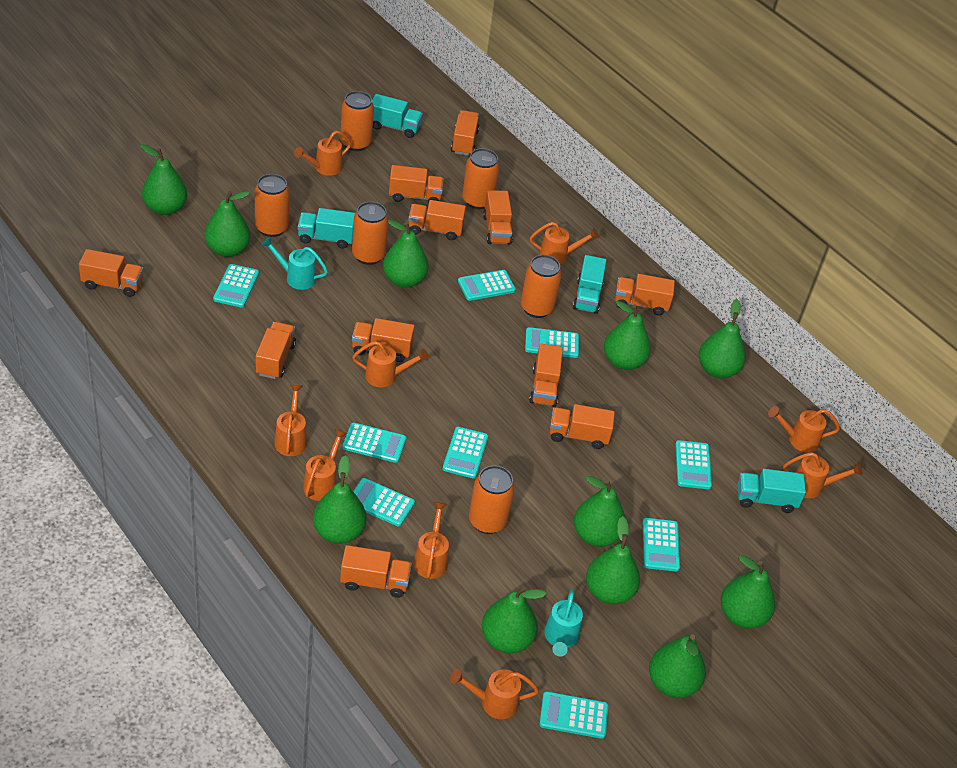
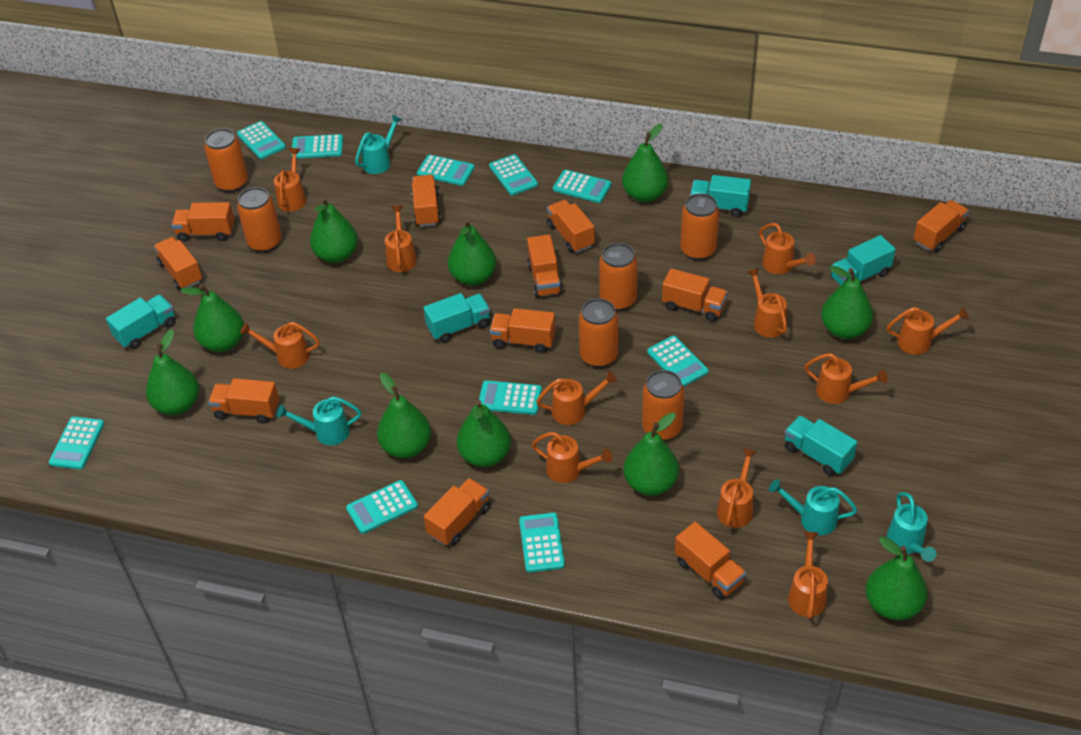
green pear: 11 -> 10
orange watering can: 9 -> 11
turquoise calculator: 9 -> 10
turquoise truck: 4 -> 5
turquoise watering can: 2 -> 4

